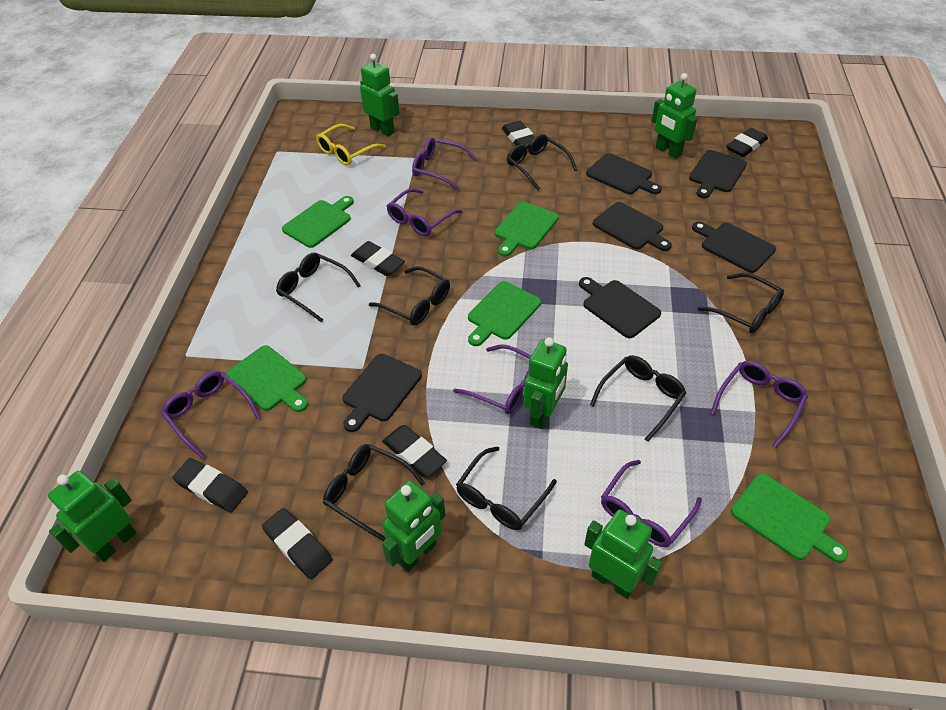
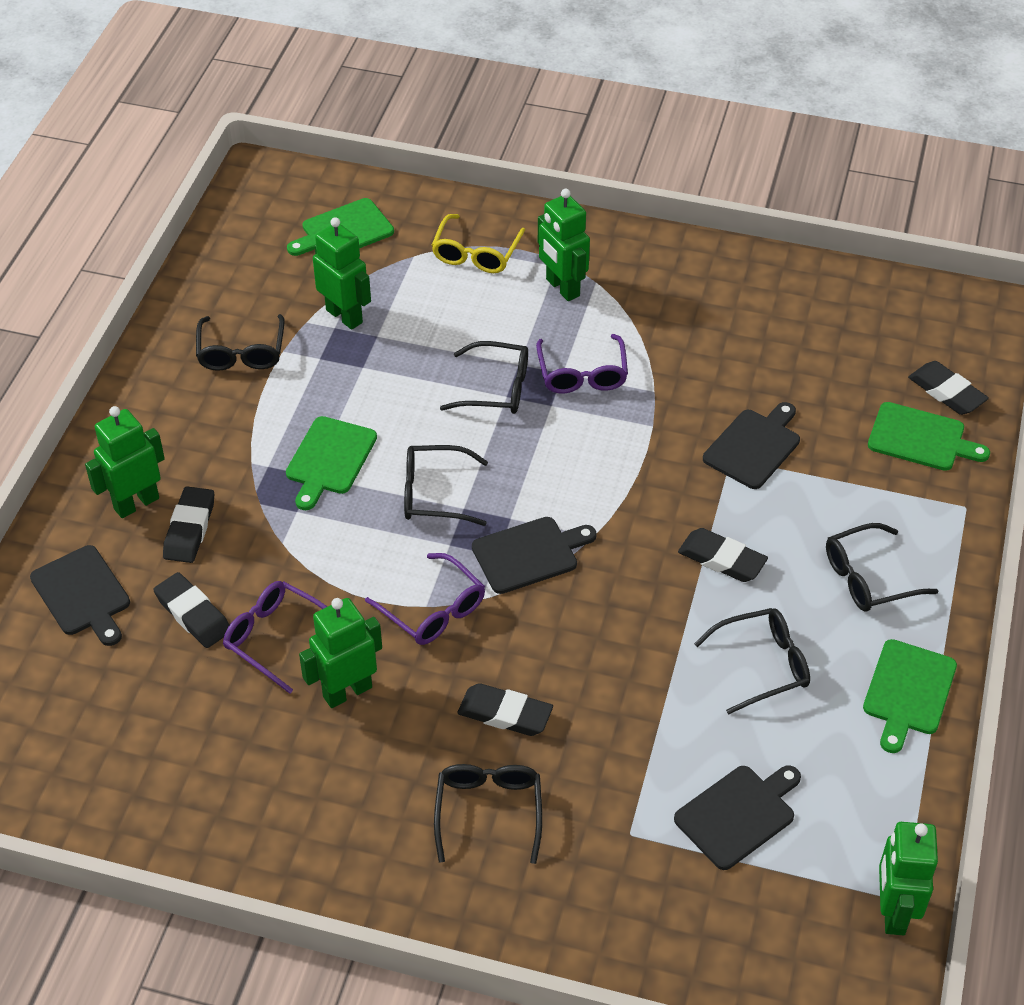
black cutting board: 6 -> 4
black eraser: 6 -> 5
black glasses: 7 -> 6
green cutting board: 5 -> 4
green robot: 6 -> 5
purple glasses: 6 -> 3

